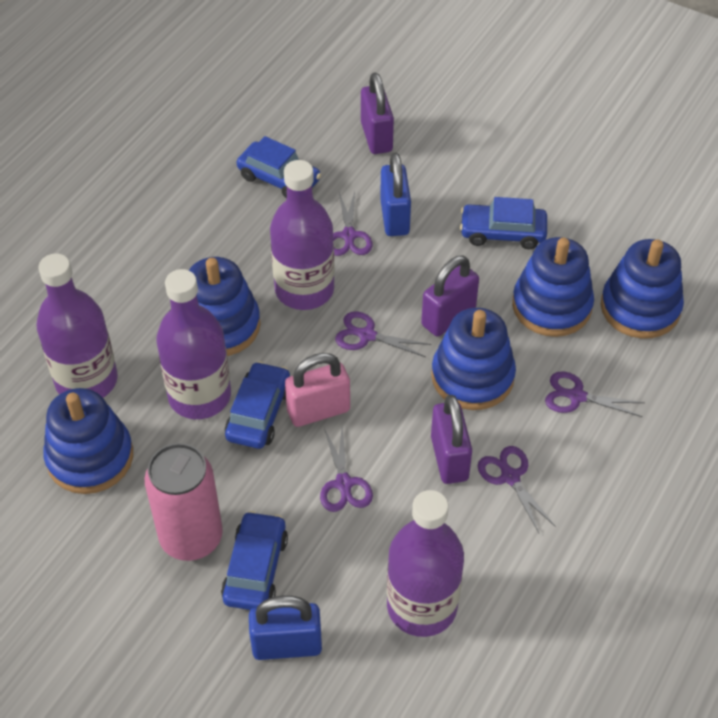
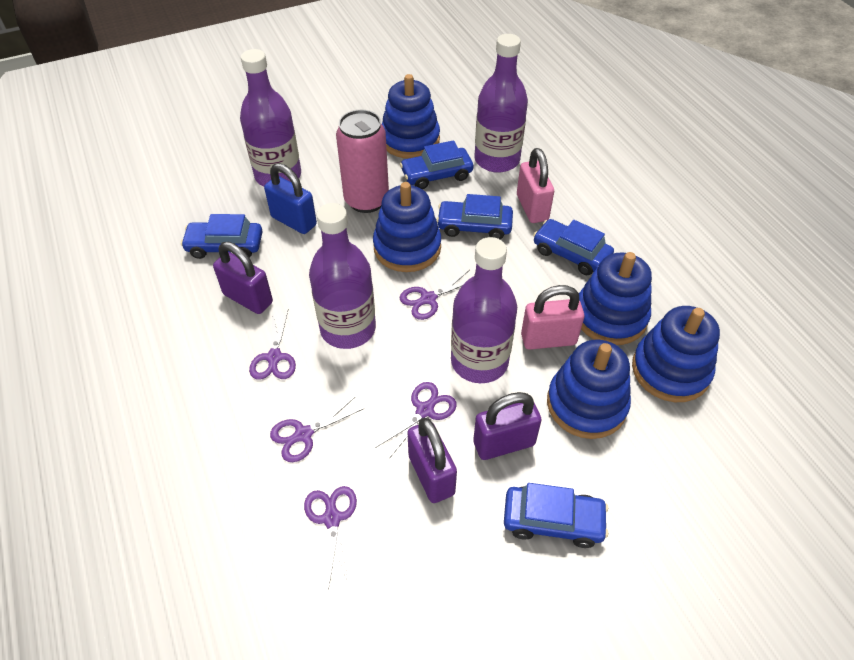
blue car: 4 -> 5
blue padlock: 2 -> 1
pink padlock: 1 -> 2

